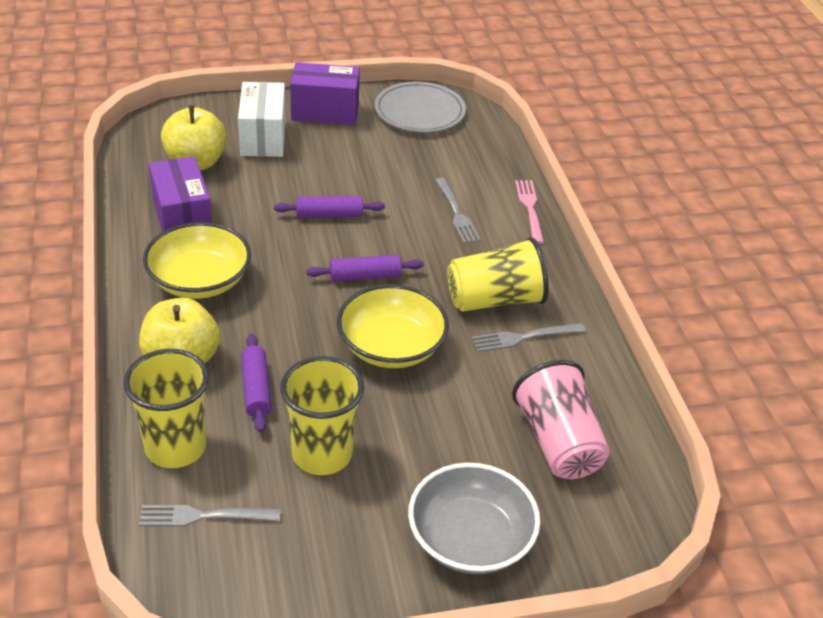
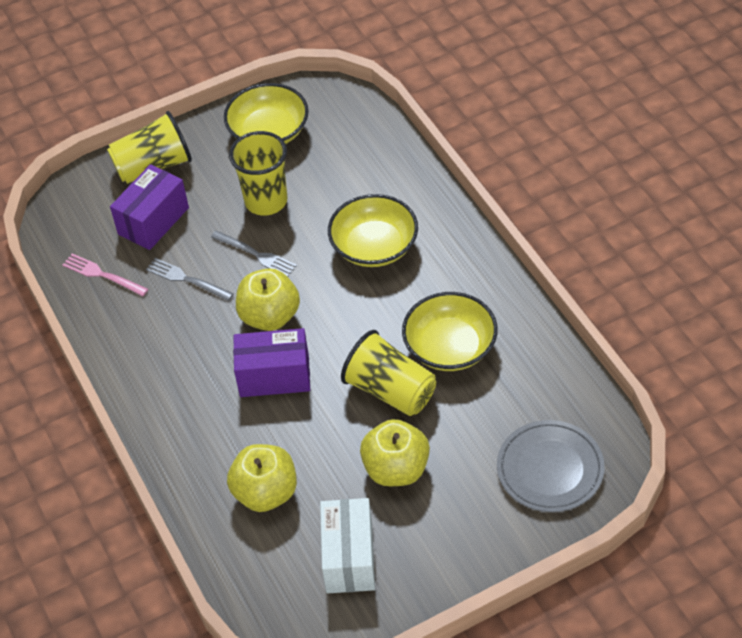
grey bowl: 1 -> 0
grey fork: 3 -> 2
pink cup: 1 -> 0
purple rolling pin: 3 -> 0
yellow apple: 2 -> 3
yellow bowl: 2 -> 3

